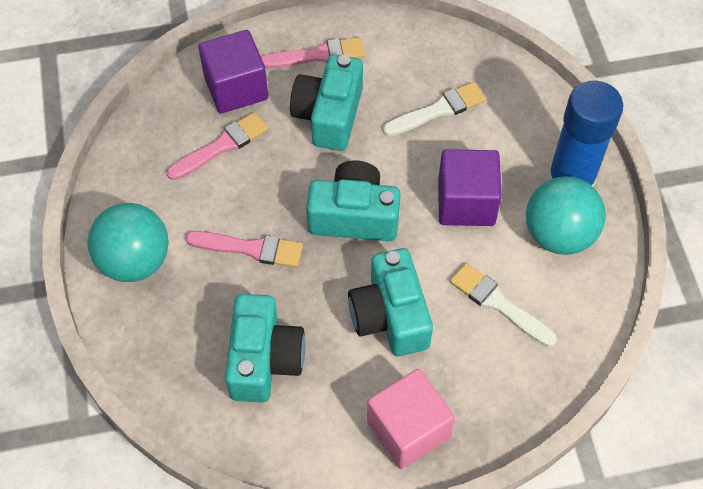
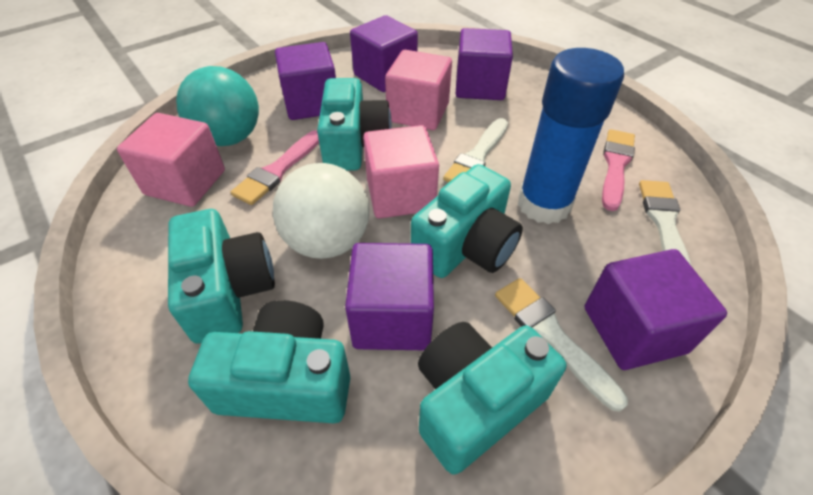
pink brush: 3 -> 2
pink cube: 1 -> 3
purple cube: 2 -> 5
turquoise ball: 2 -> 1
turquoise camera: 4 -> 5
white ball: 0 -> 1
white brush: 2 -> 3

